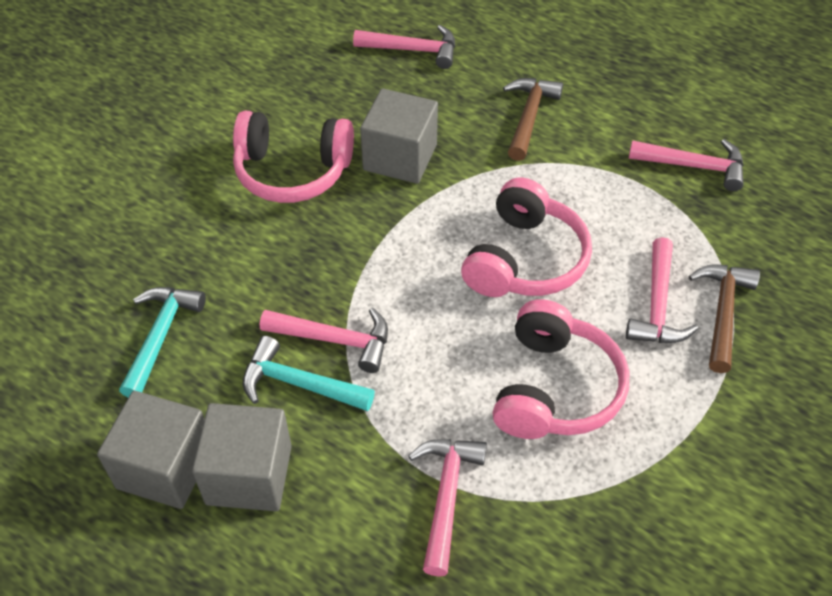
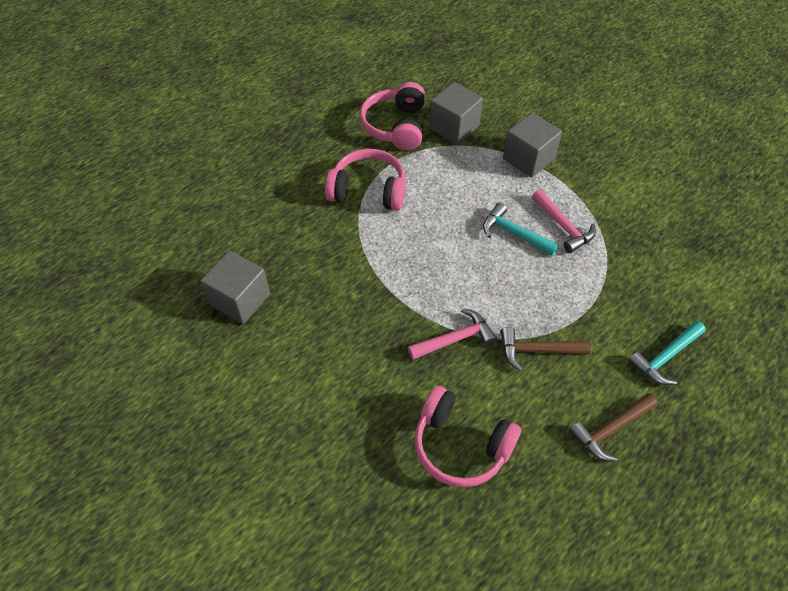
pink hammer: 5 -> 2

